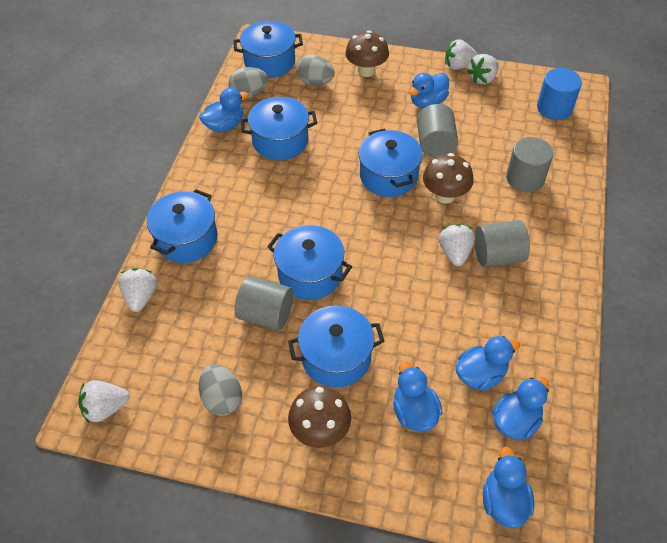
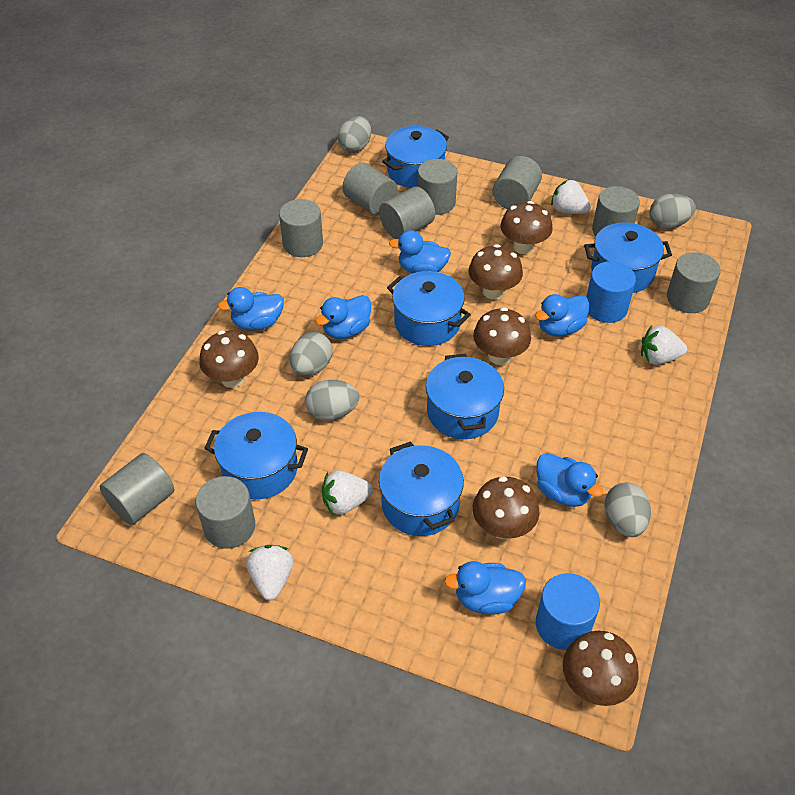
blue cylinder: 1 -> 2
brown mushroom: 3 -> 6
grey cylinder: 4 -> 9
grey egg: 3 -> 5
white strawberry: 5 -> 4

